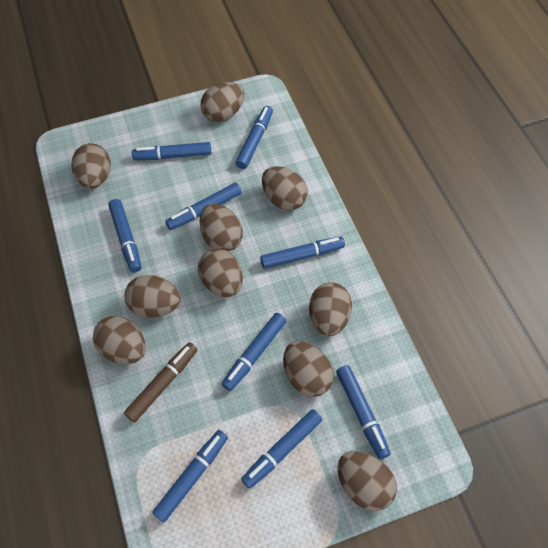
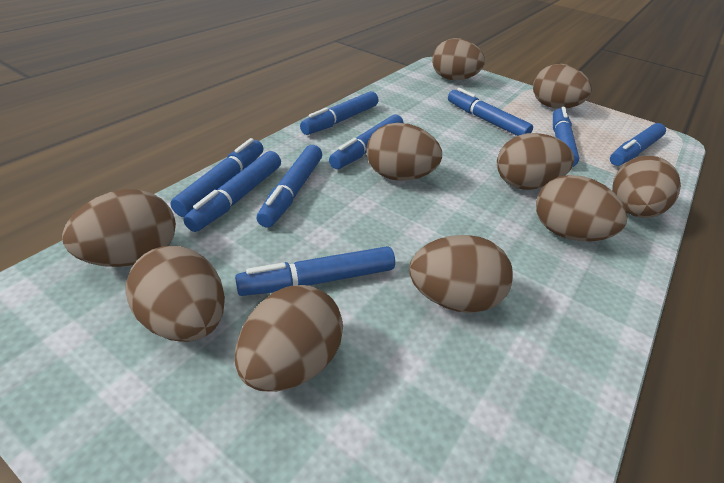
brown marker: 1 -> 0

